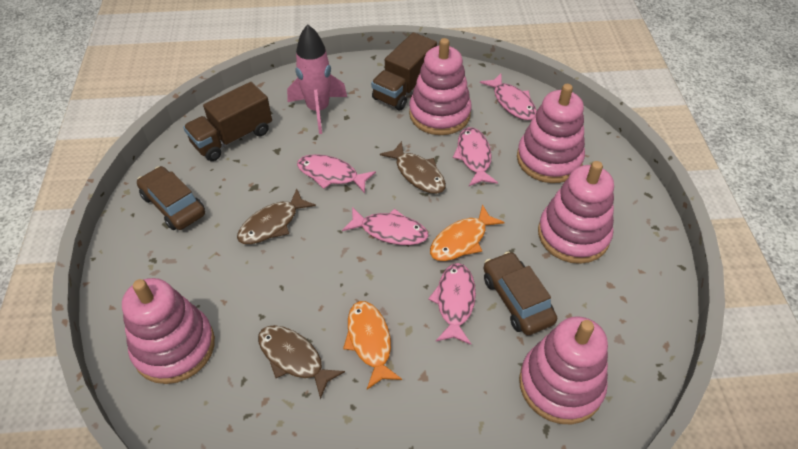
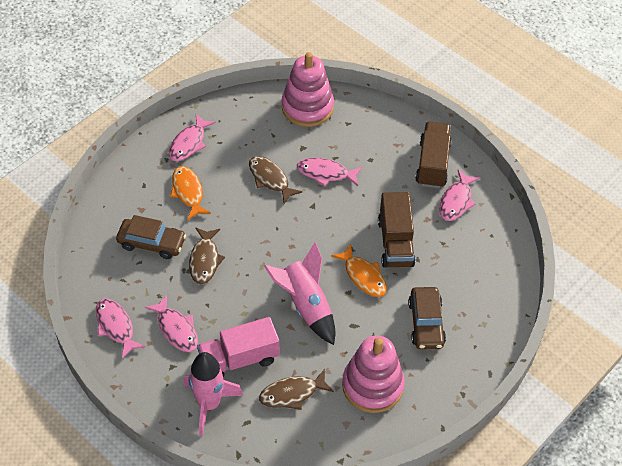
pink rocket: 1 -> 2
pink stacking toy: 5 -> 2
pink truck: 0 -> 1

